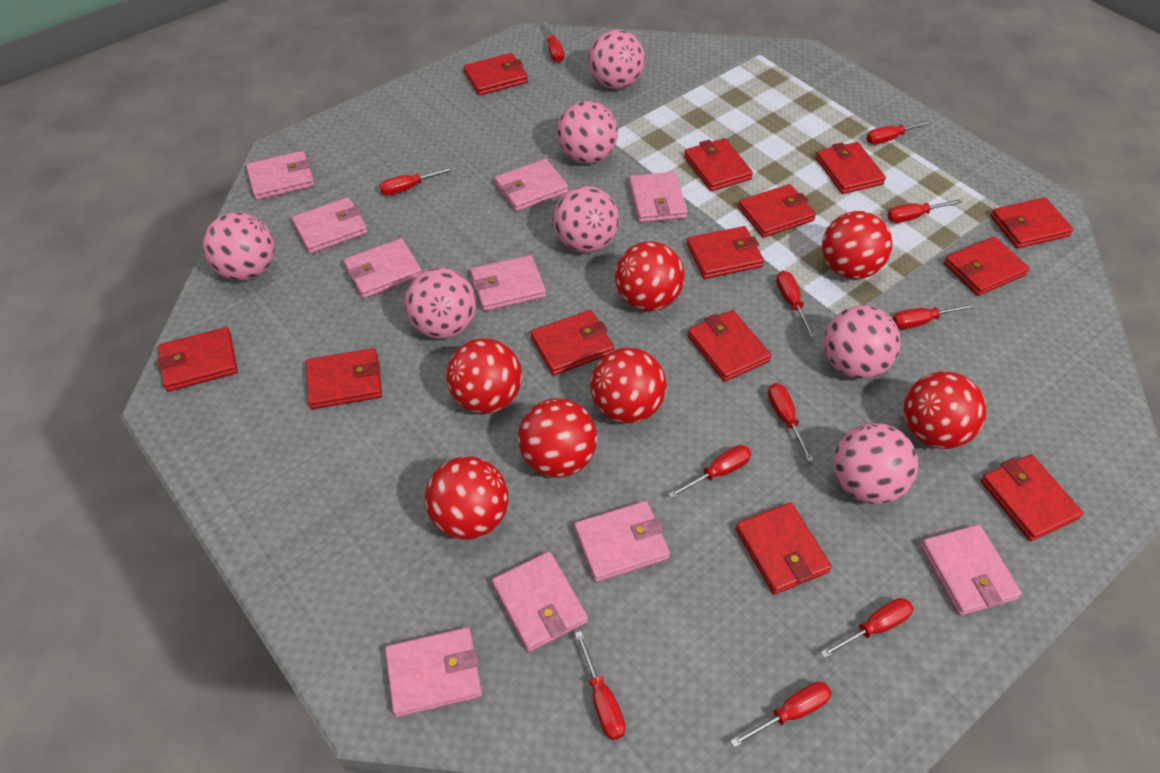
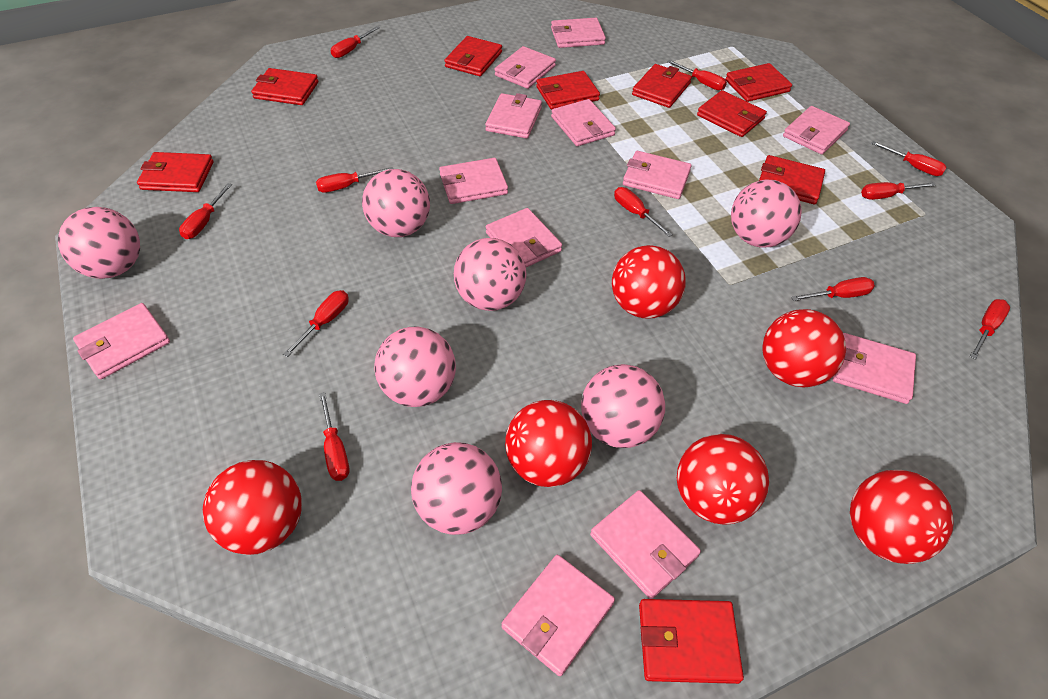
pink wallet: 10 -> 12
red ball: 7 -> 6
red wallet: 13 -> 9

